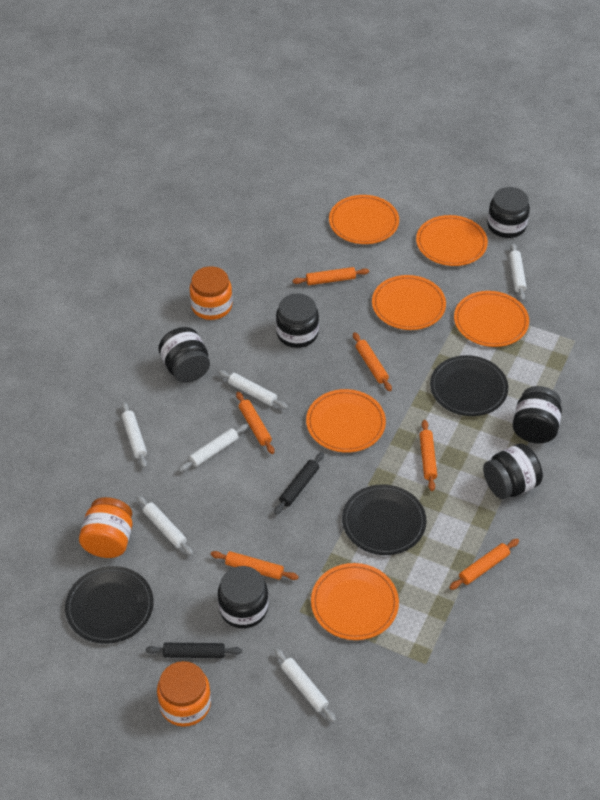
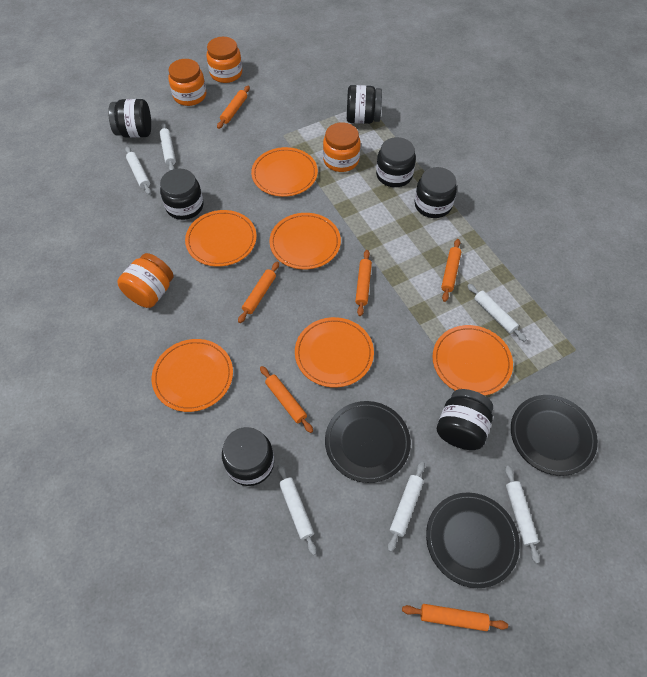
black jar: 6 -> 7
black rolling pin: 2 -> 0
orange jar: 3 -> 4

